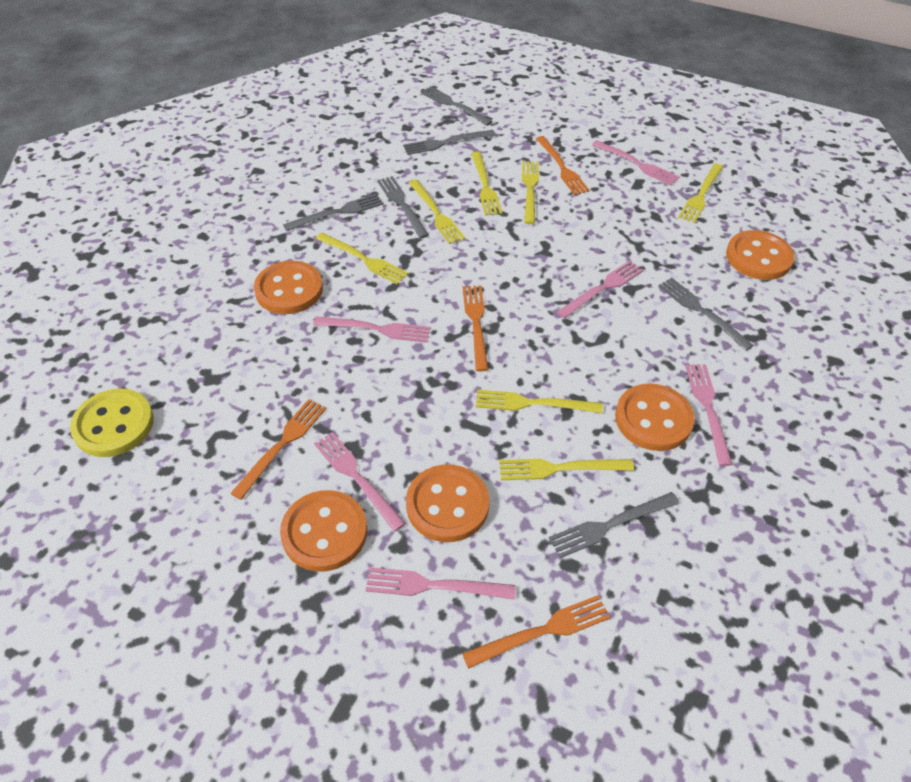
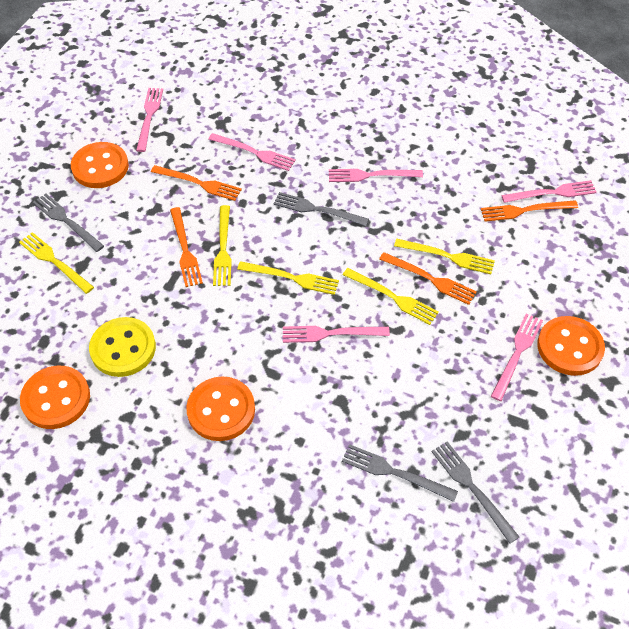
grey fork: 6 -> 4
orange button: 5 -> 4
yellow fork: 7 -> 5

